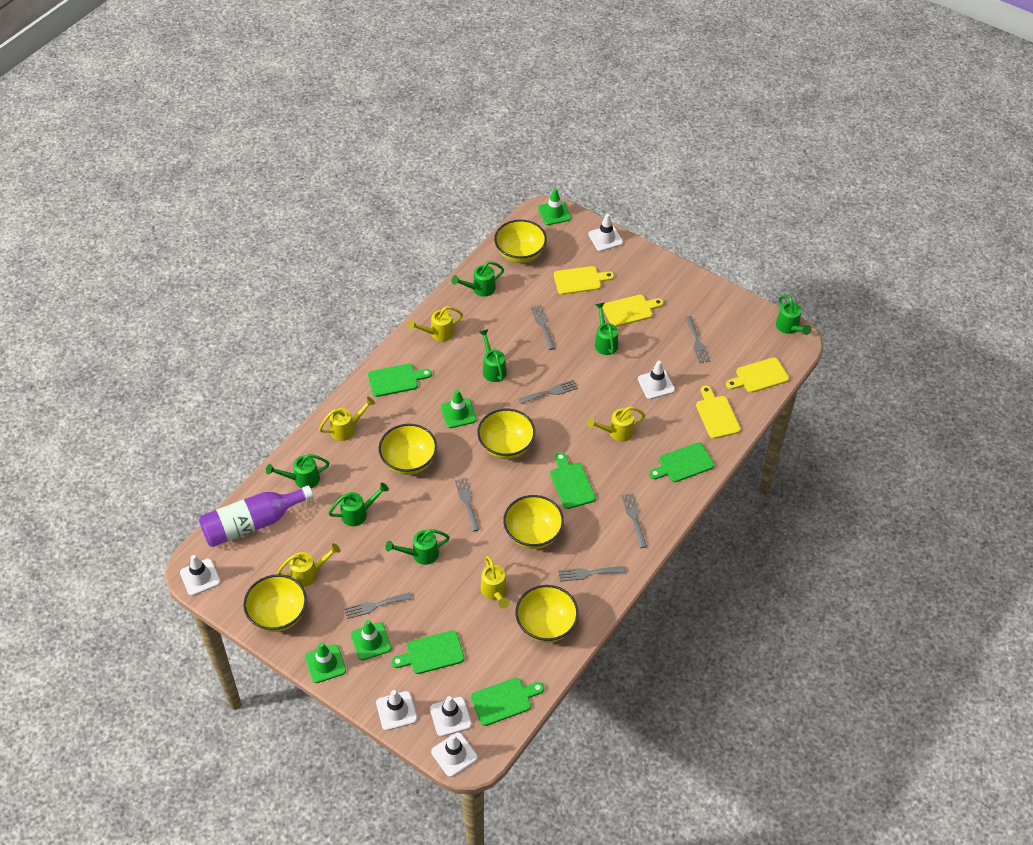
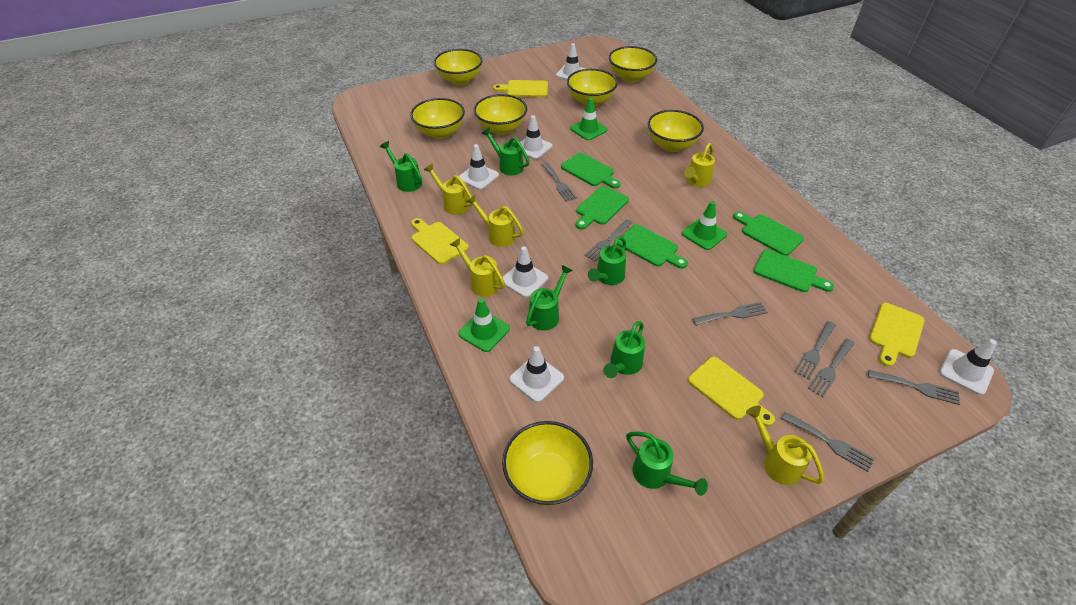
green traffic cone: 4 -> 3
green watering can: 7 -> 6
purple bottle: 1 -> 0
yellow bowl: 6 -> 7

